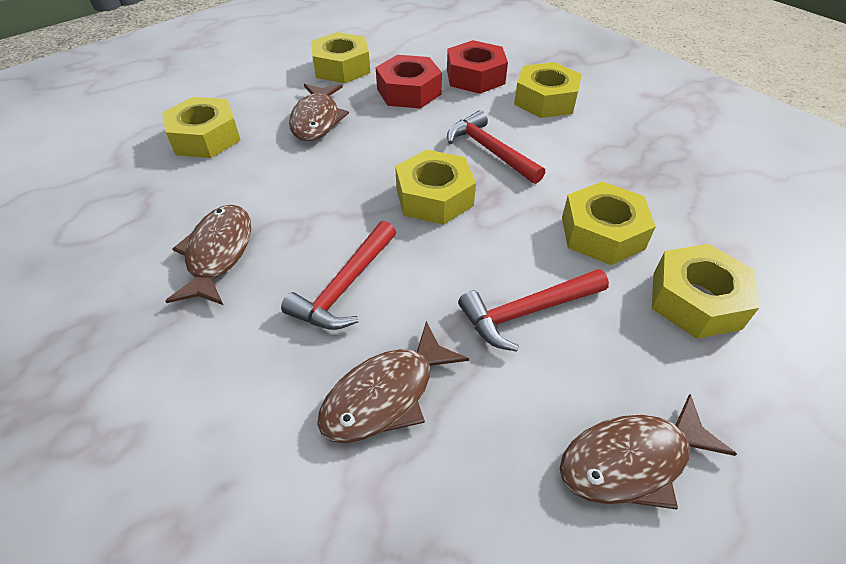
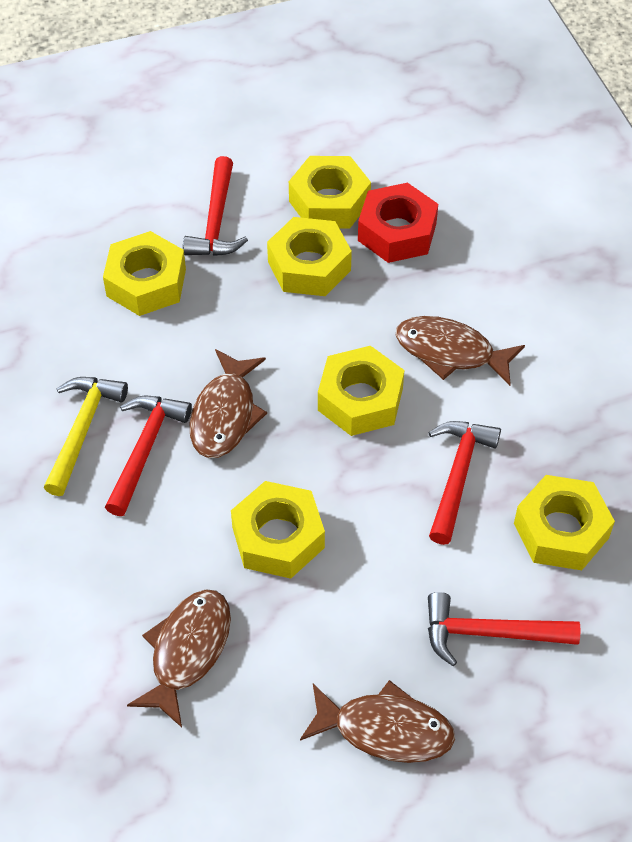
red hammer: 3 -> 4
red nut: 2 -> 1
yellow hammer: 0 -> 1

